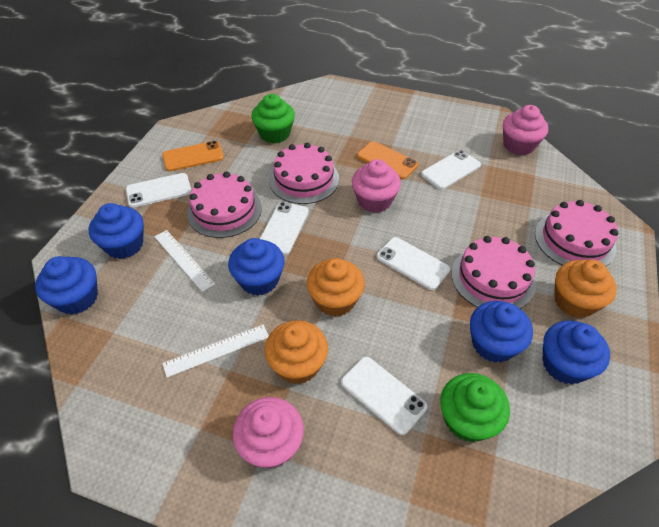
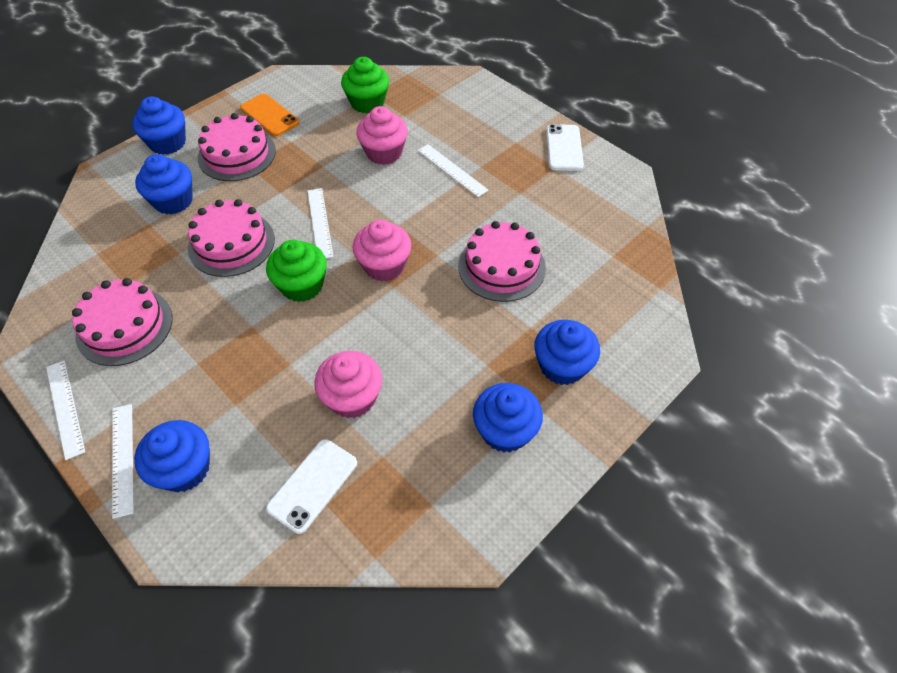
orange cupcake: 3 -> 0
orange phone: 2 -> 1
white phone: 5 -> 2
white ruler: 2 -> 4

